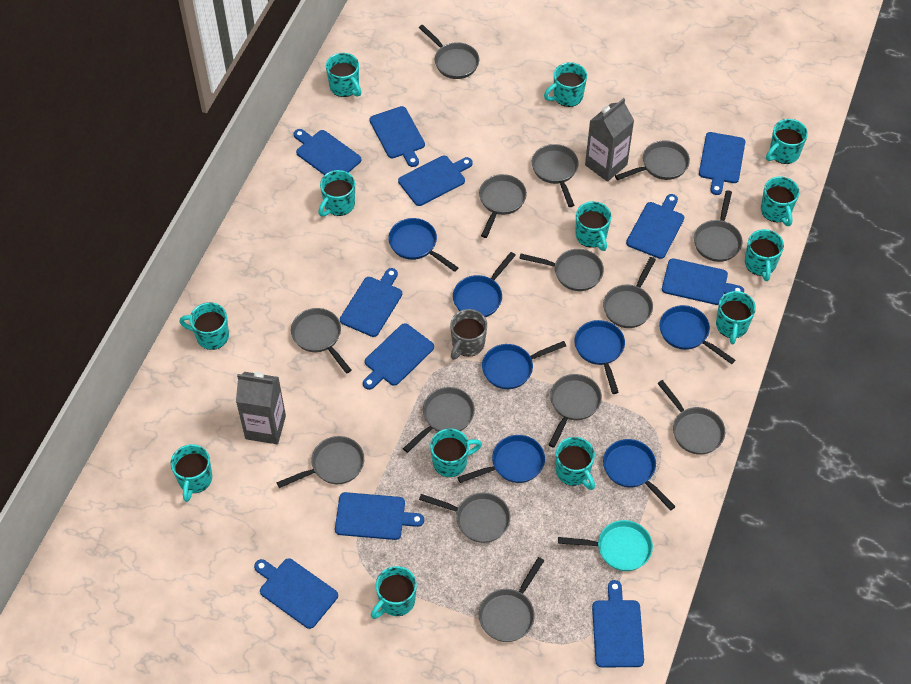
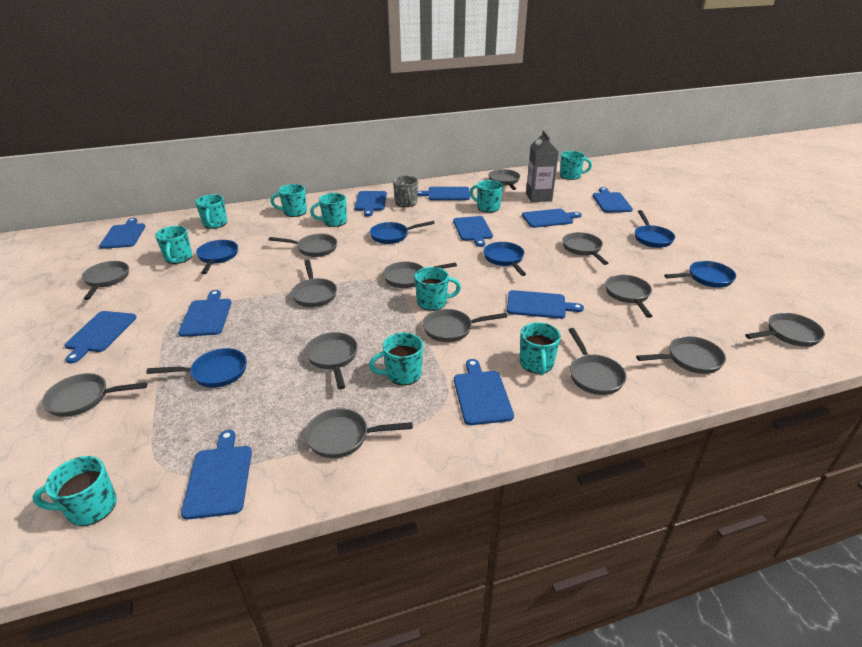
blue pan: 7 -> 6
grey carton: 2 -> 1
turquoise mug: 13 -> 10
turquoise pan: 1 -> 0

